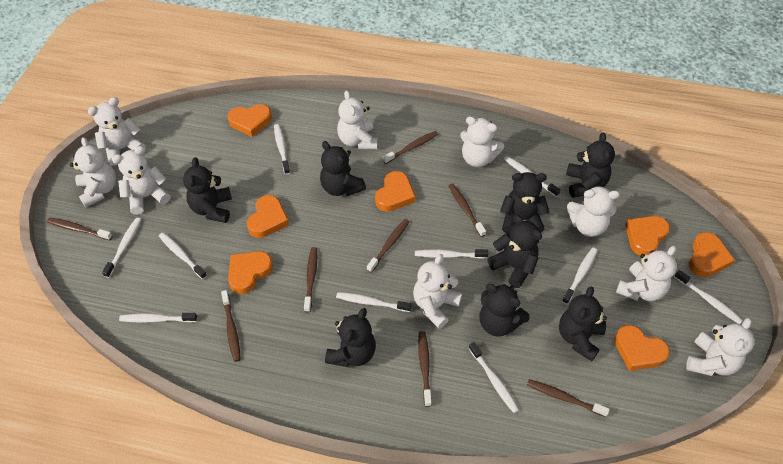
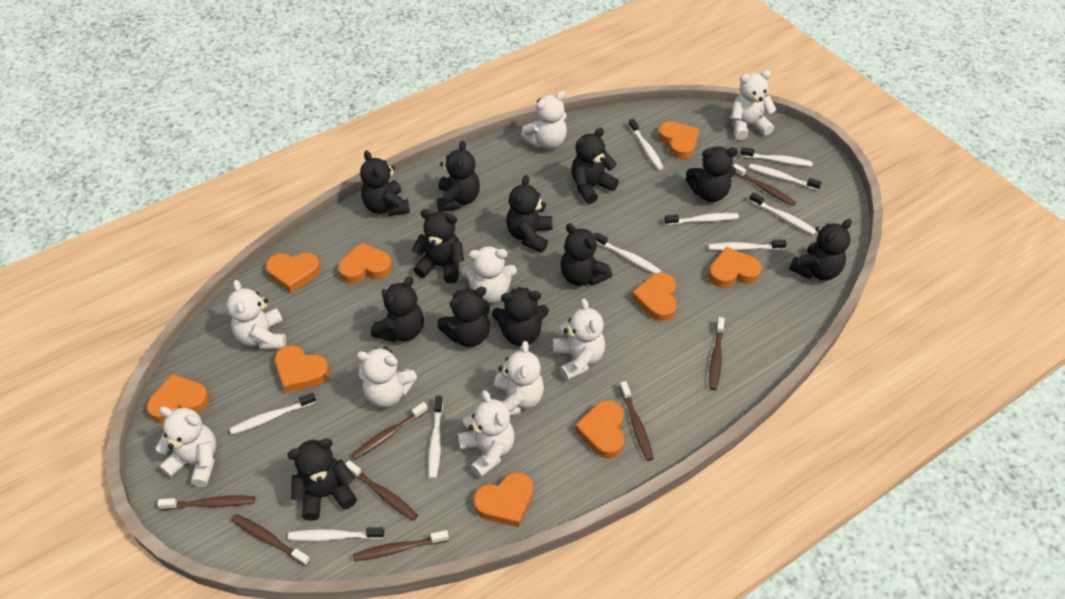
black teddy bear: 8 -> 12
orange heart: 7 -> 9

